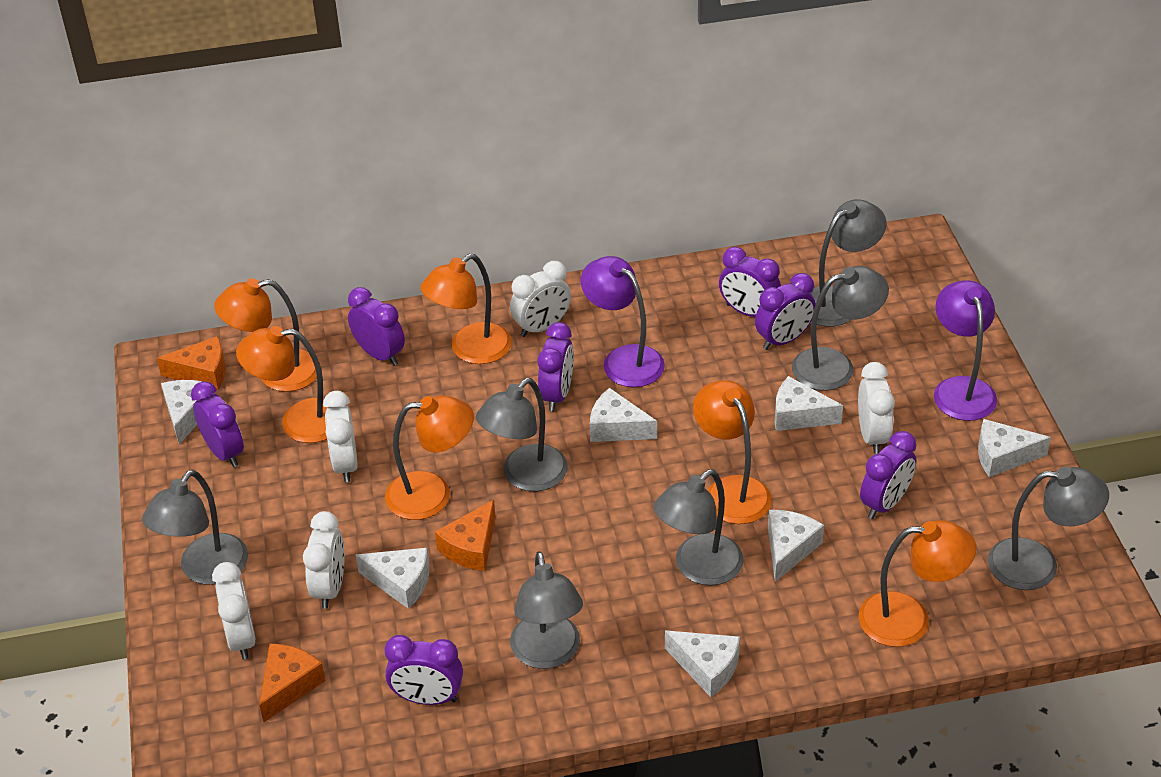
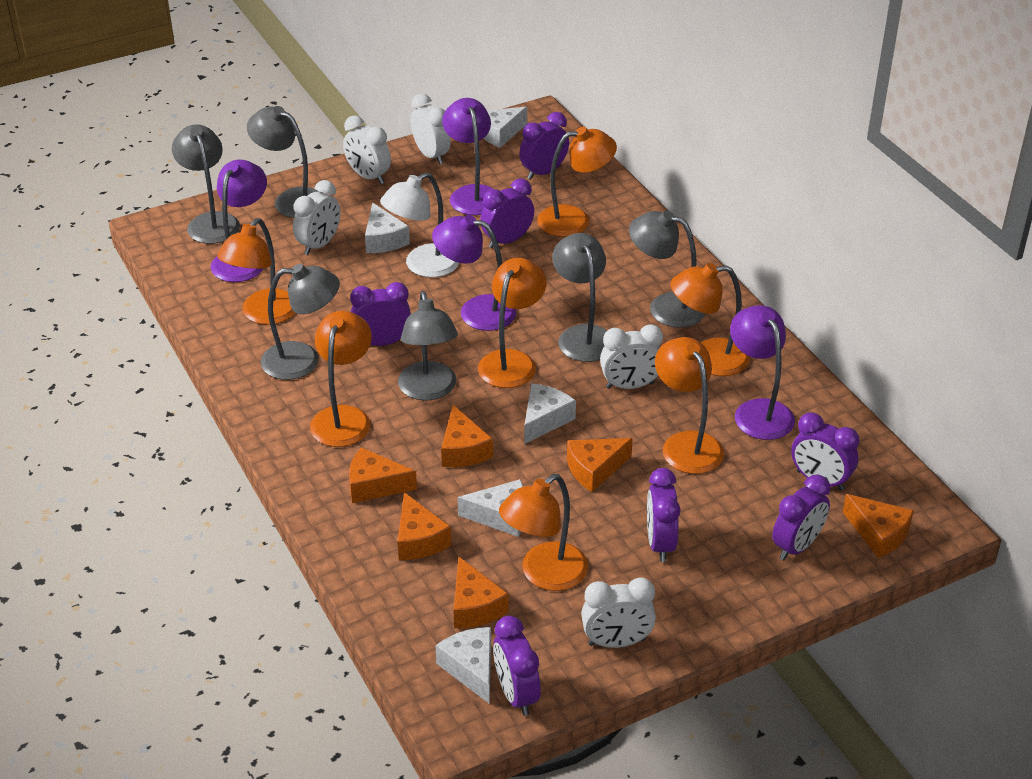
grey lamp: 7 -> 6
orange cheese: 3 -> 6
orange lamp: 6 -> 7
purple lamp: 2 -> 4
white cheese: 7 -> 5
white lamp: 0 -> 1

